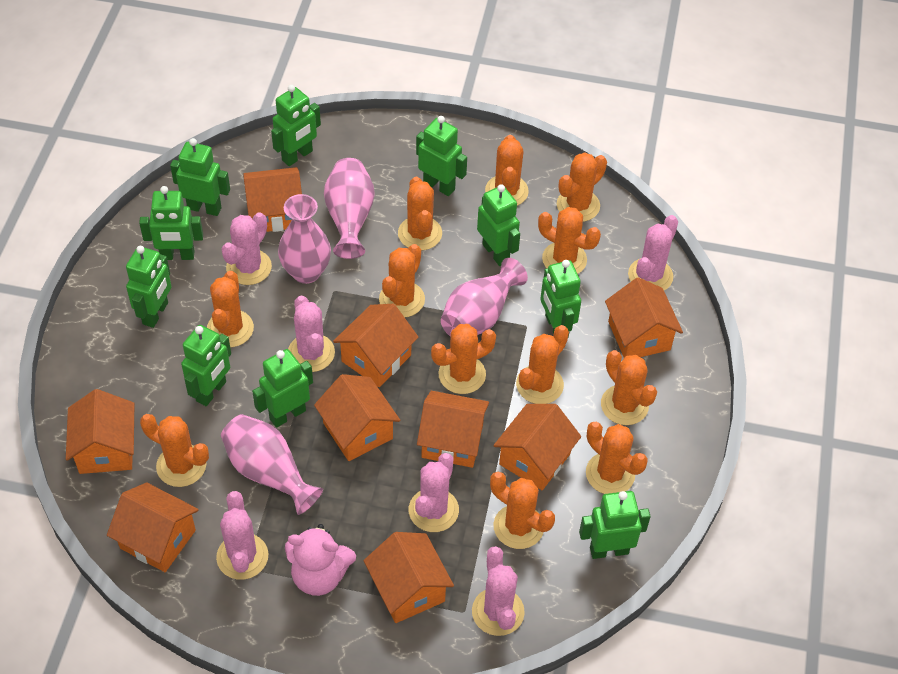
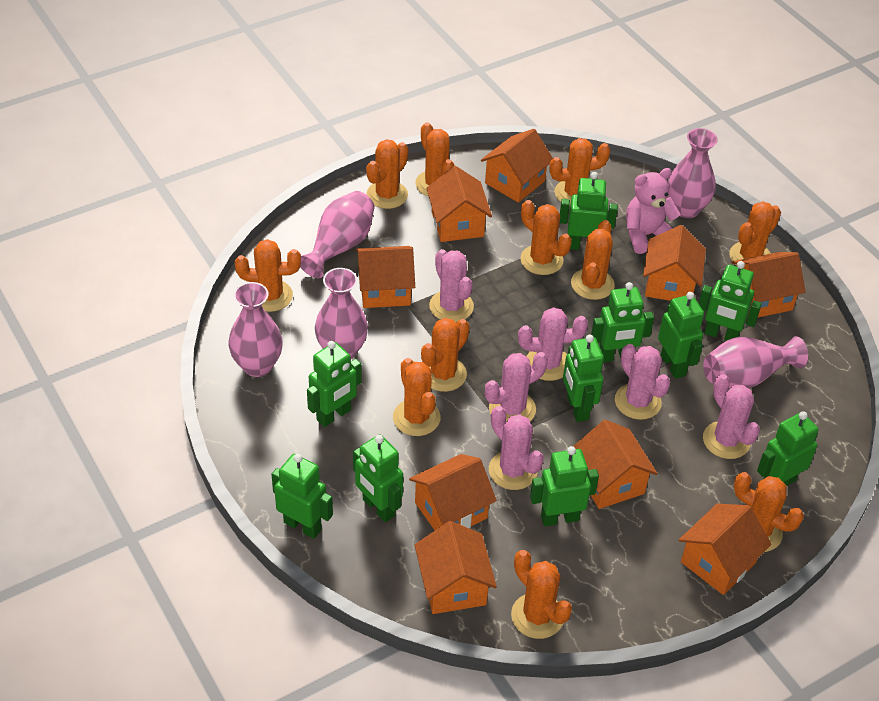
orange cactus: 12 -> 11
pink vase: 4 -> 5

